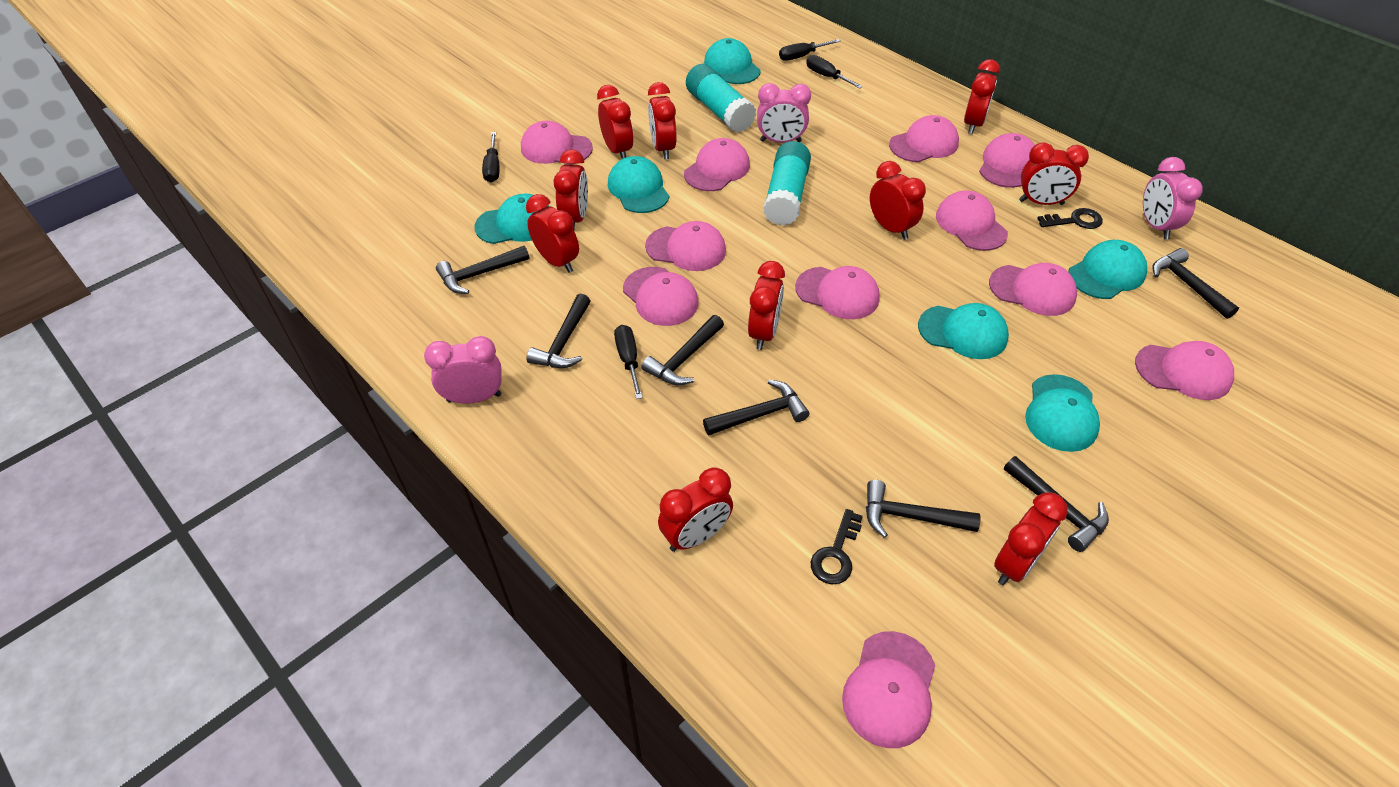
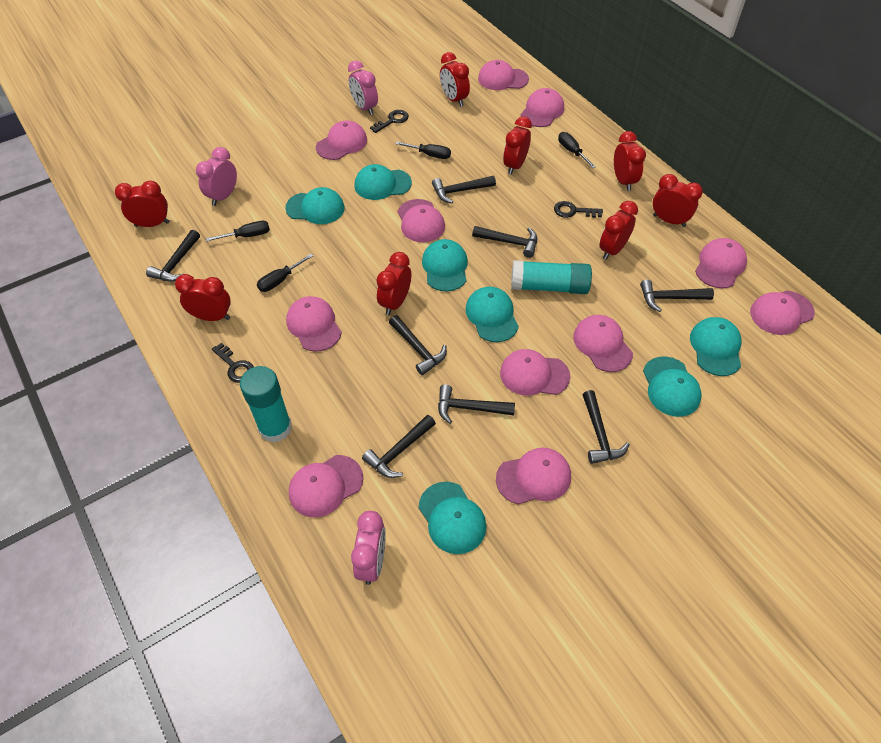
black hammer: 7 -> 8
black key: 2 -> 3
red clock: 10 -> 8
turquoise cap: 6 -> 7

